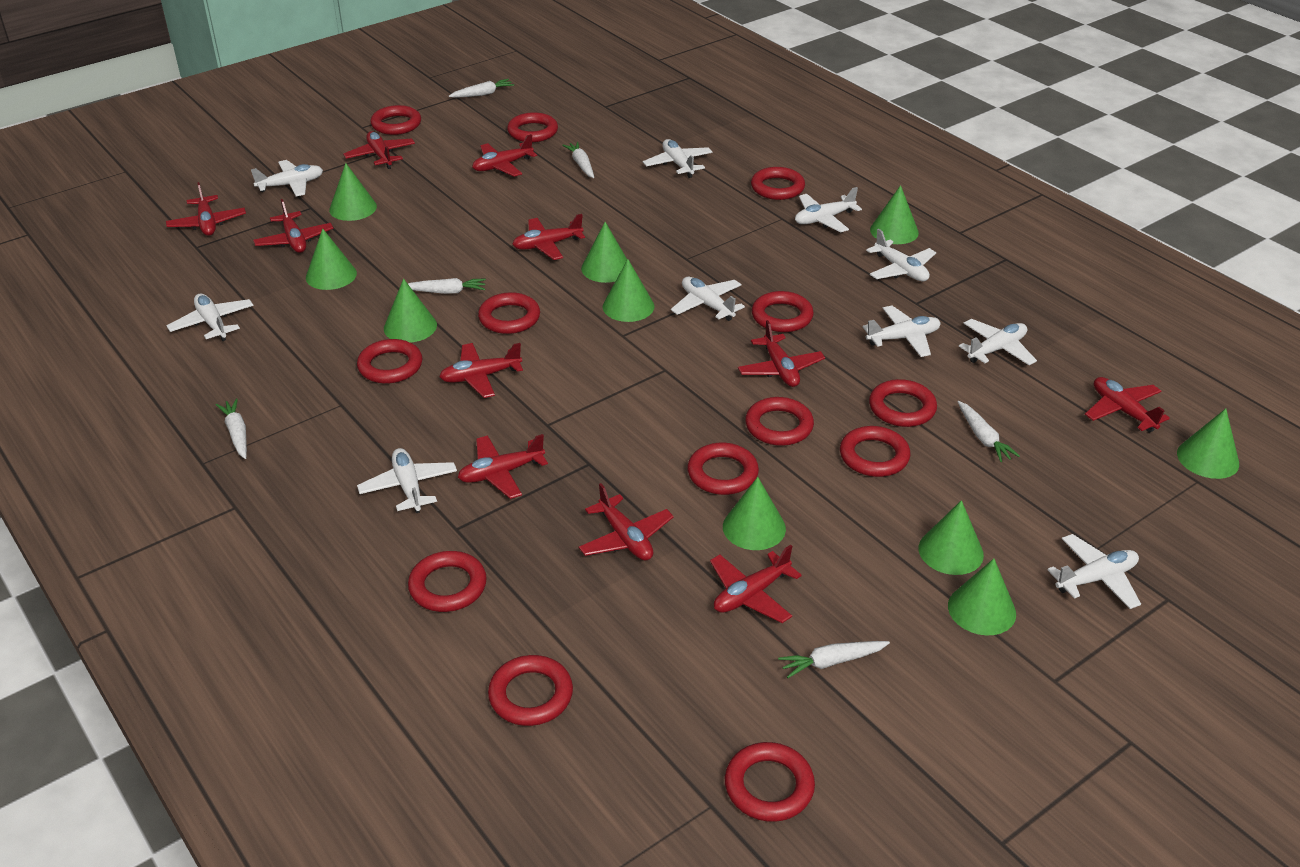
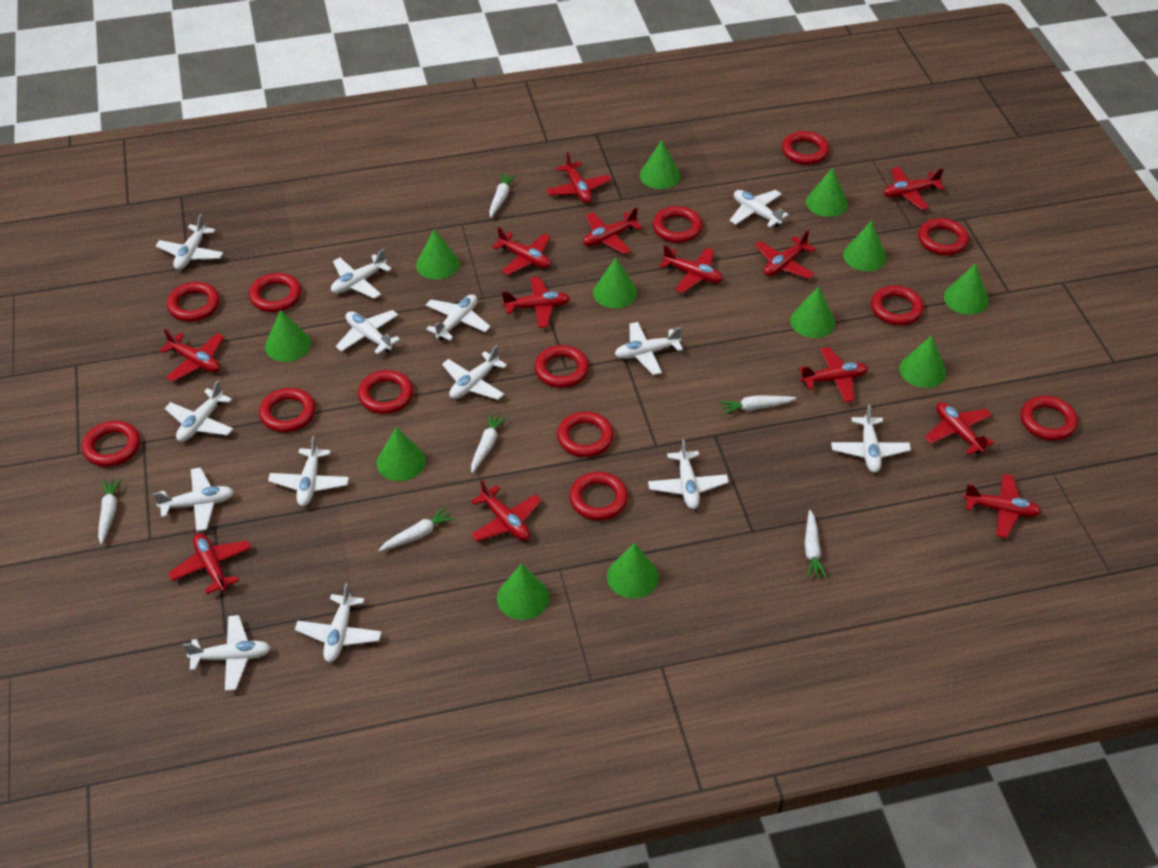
green cone: 10 -> 12
red plane: 11 -> 13
white plane: 10 -> 14

